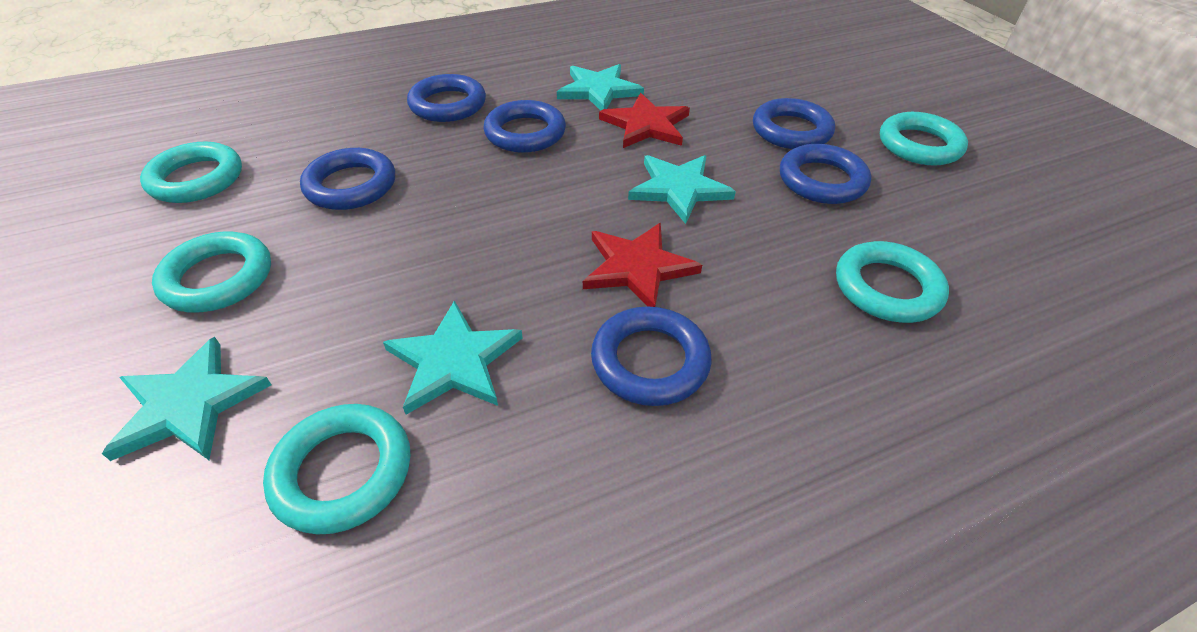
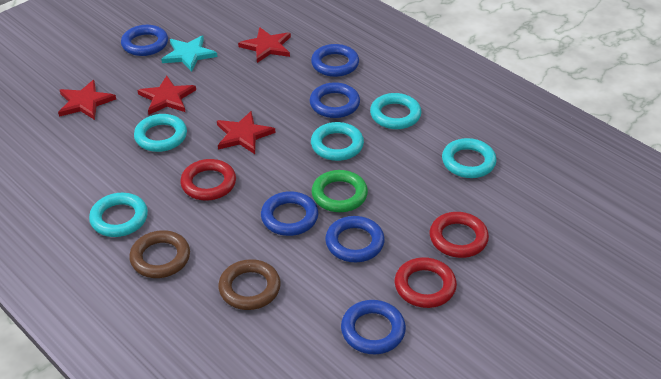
brown ring: 0 -> 2
green ring: 0 -> 1
red ring: 0 -> 3
red star: 2 -> 4
turquoise star: 4 -> 1

